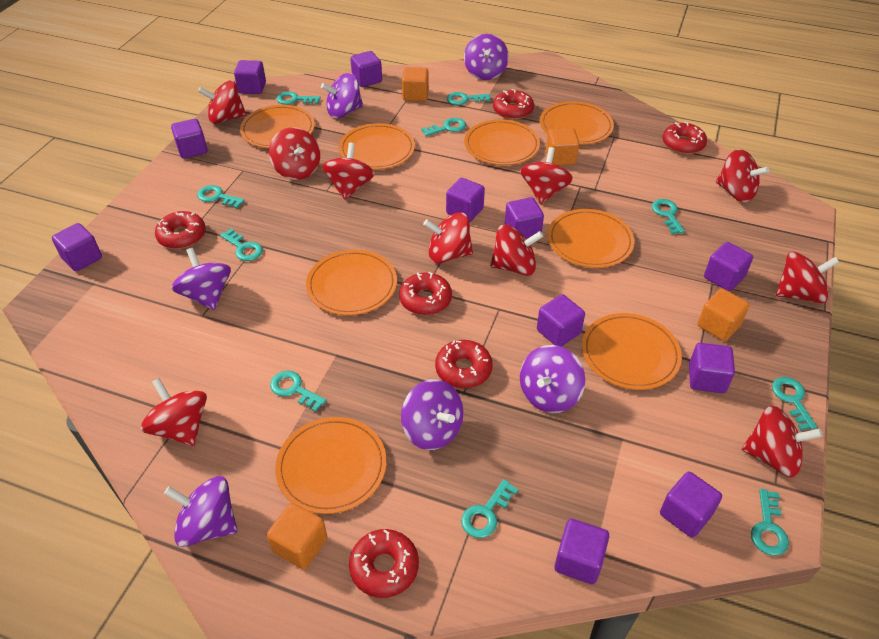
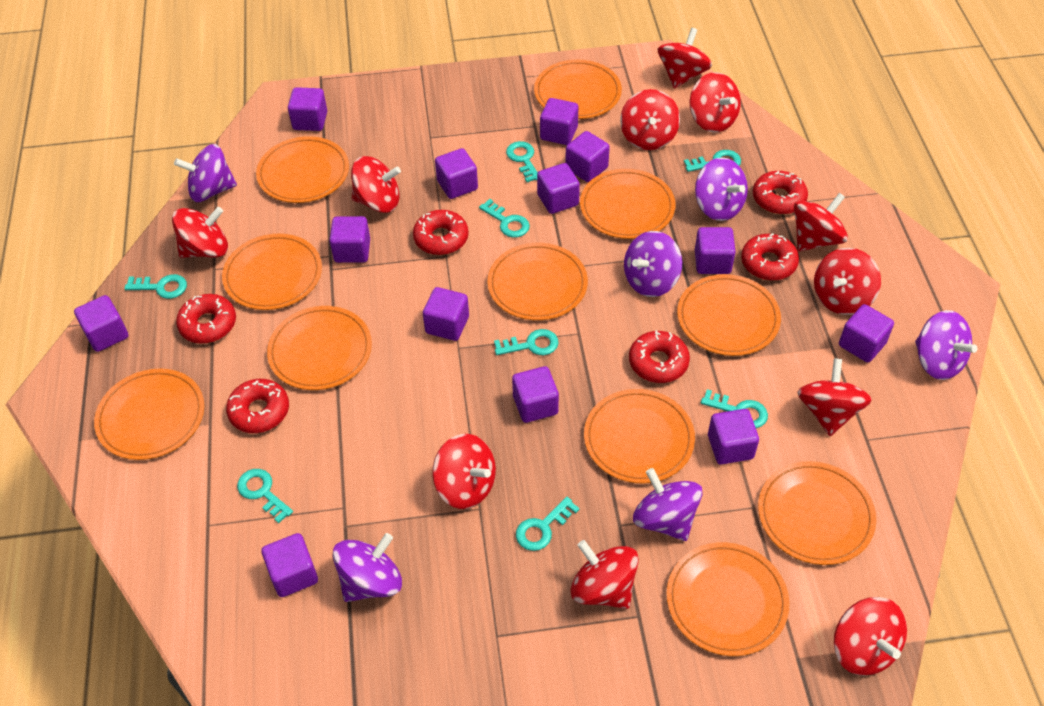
orange cube: 4 -> 0
orange plate: 8 -> 11
purple cube: 11 -> 13
red spinning top: 10 -> 11
turquoise key: 10 -> 8

